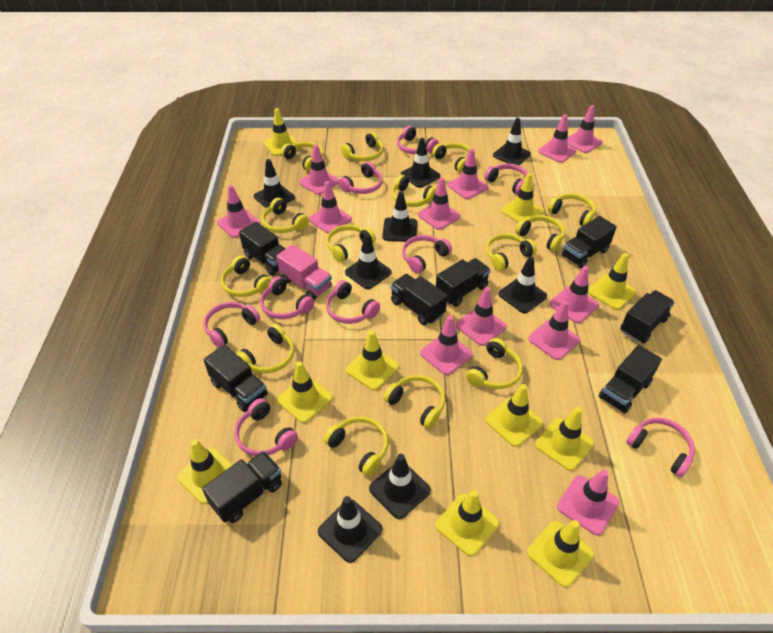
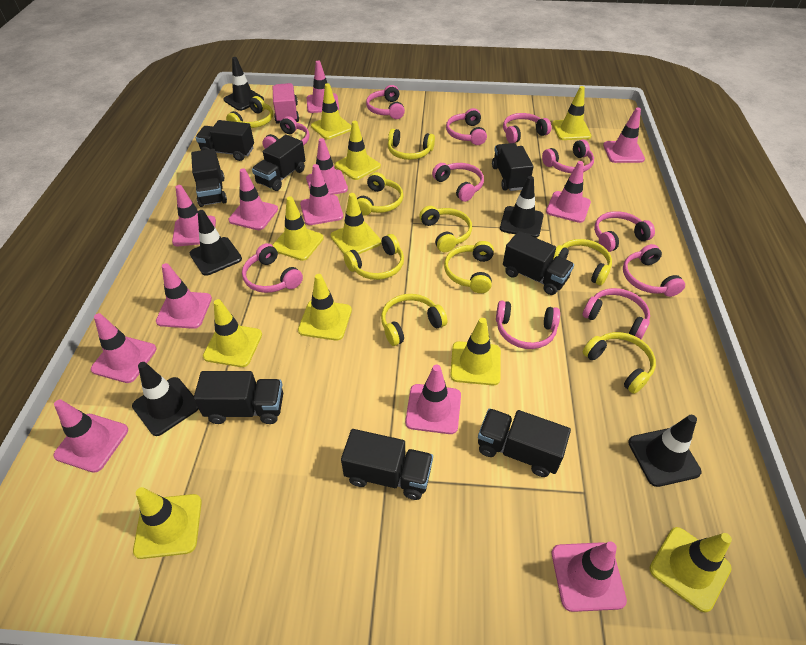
black traffic cone: 8 -> 5
pink headphones: 9 -> 11
yellow headphones: 14 -> 9

